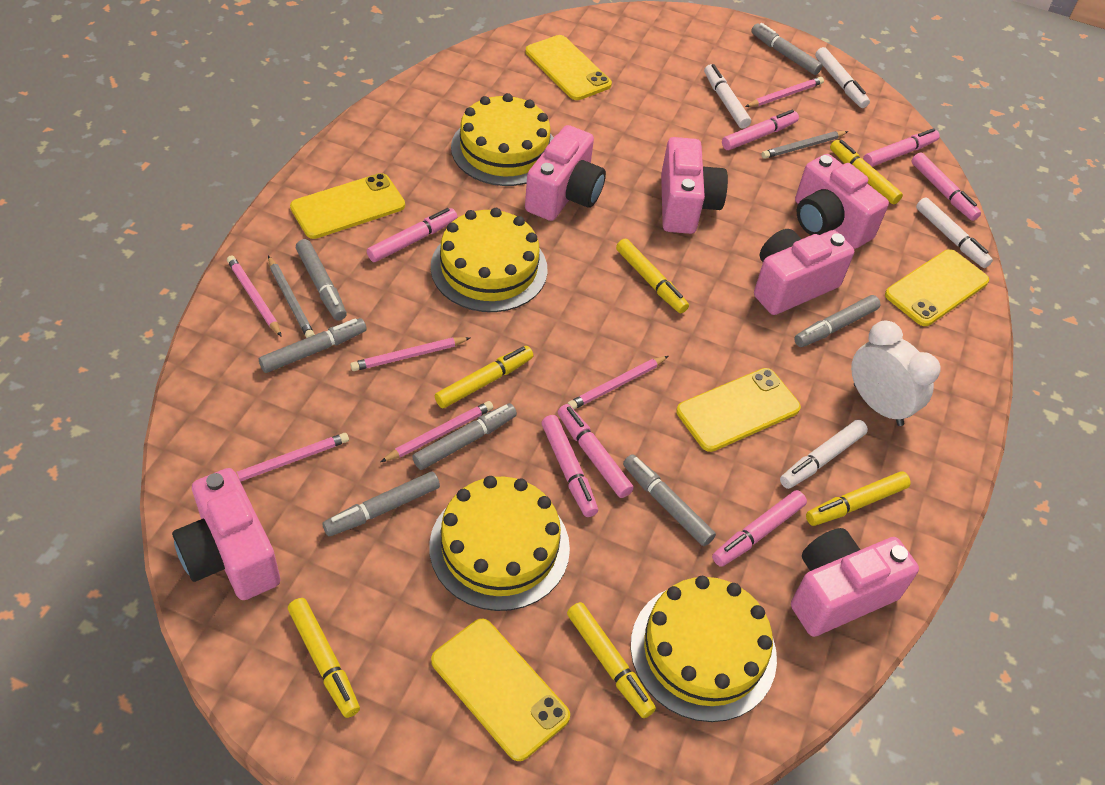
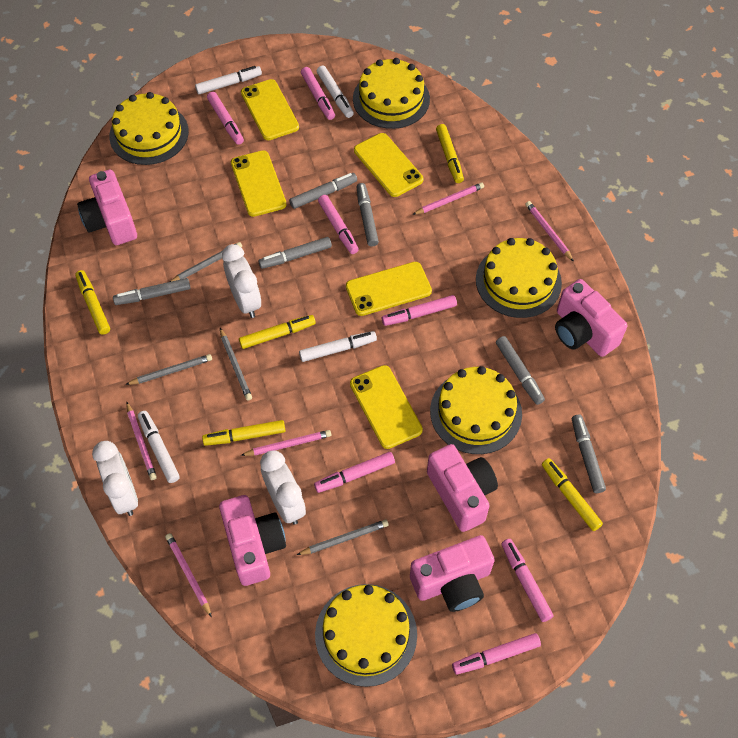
grey marker: 7 -> 6
grey pencil: 2 -> 4
pink camera: 6 -> 5
pink pencil: 6 -> 5
white clock: 1 -> 3
yellow cake: 4 -> 5
yellow marker: 6 -> 5

